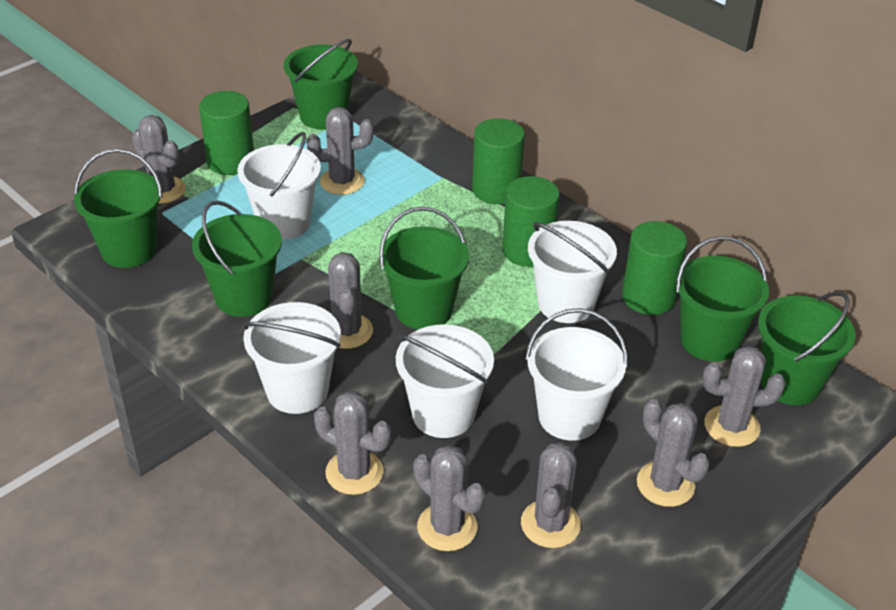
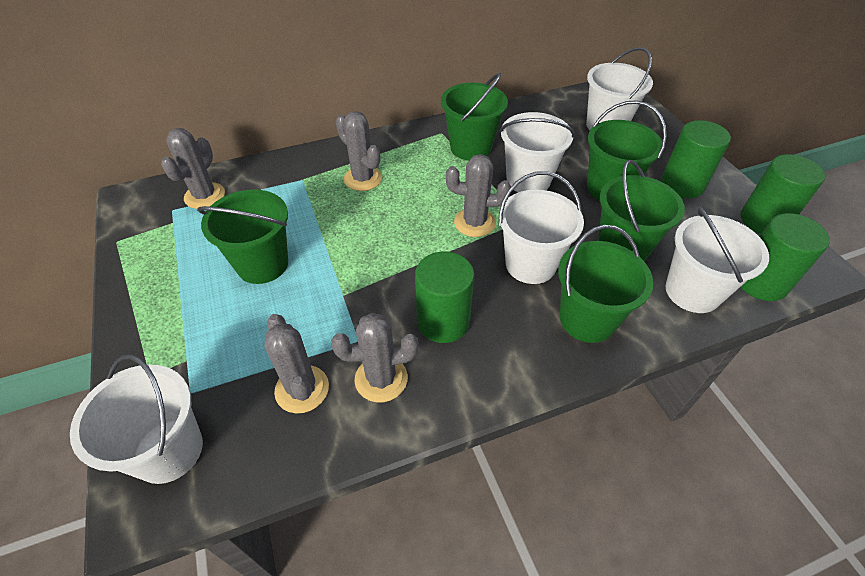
green bucket: 6 -> 5
grey cactus: 8 -> 5

